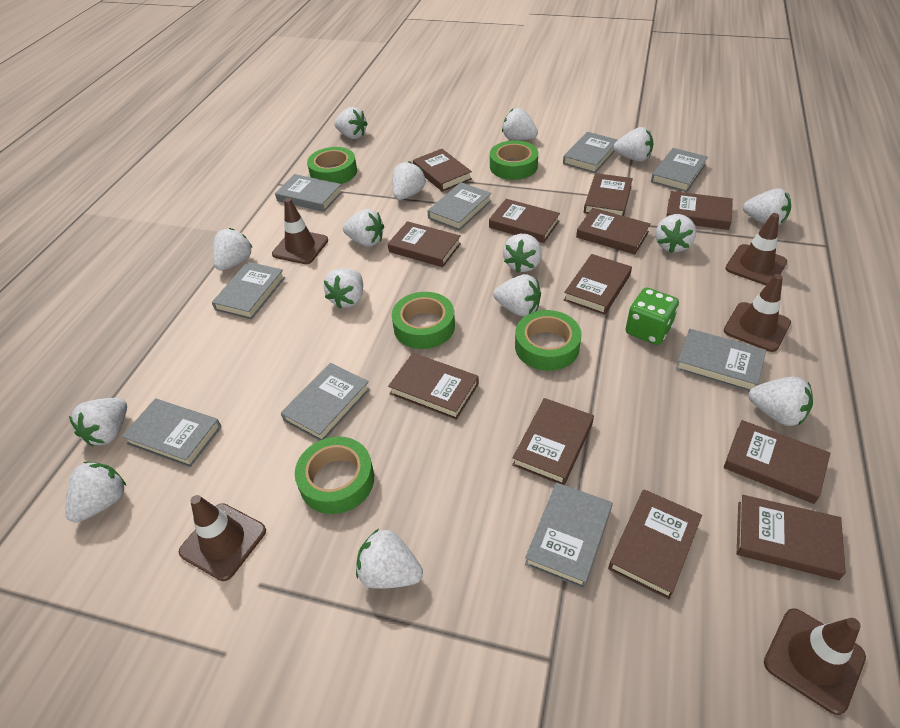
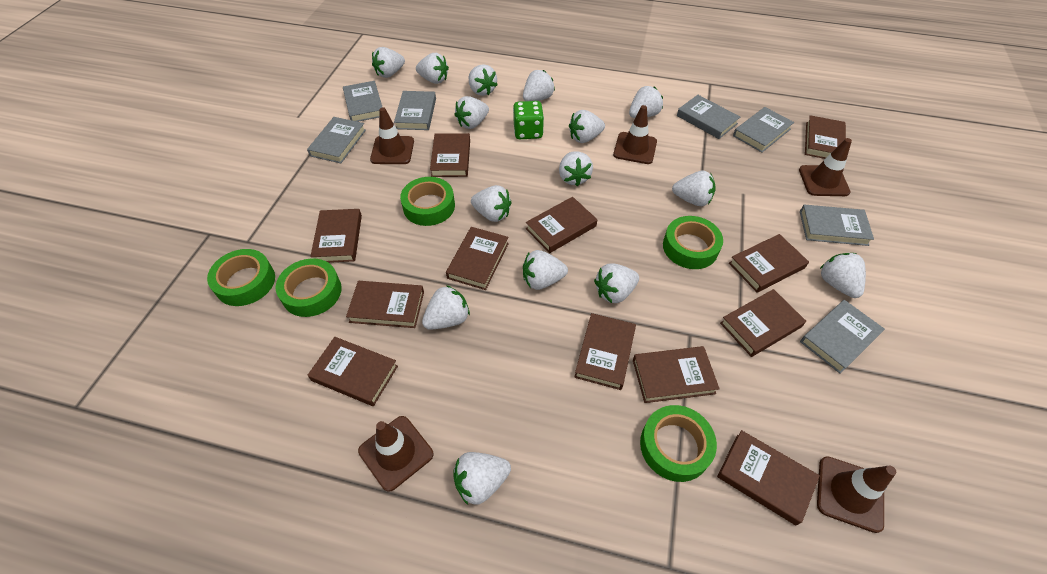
grey book: 9 -> 7

